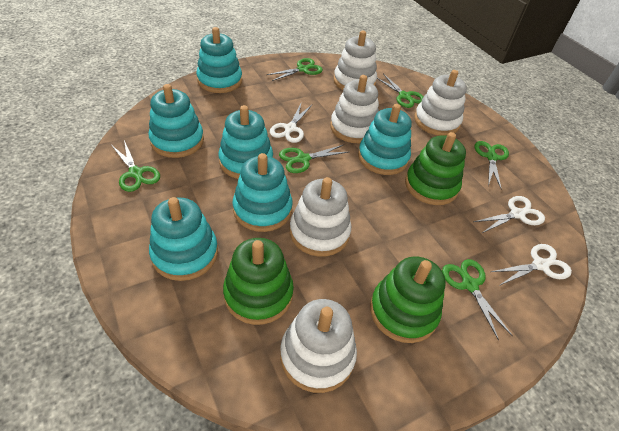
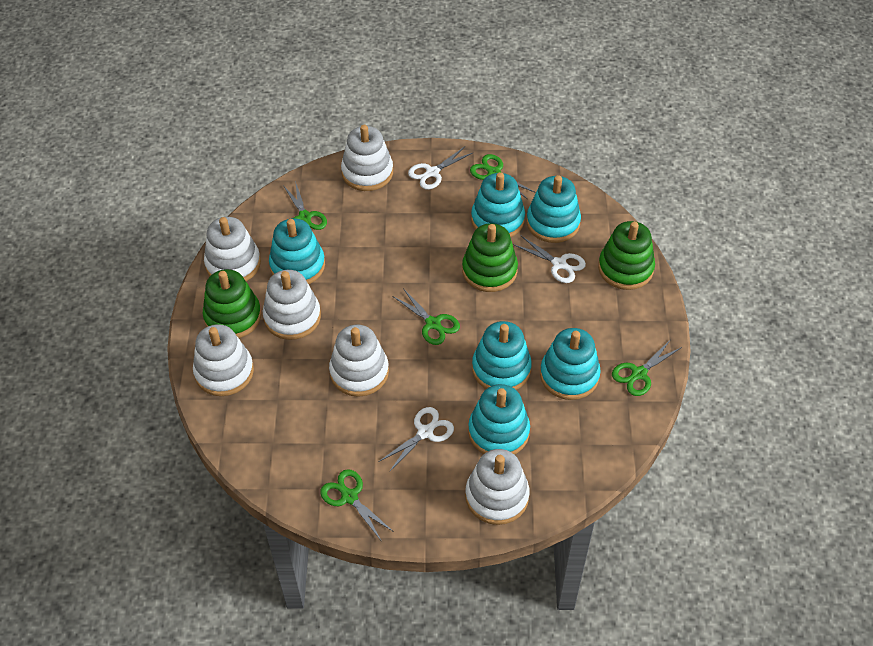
green scissors: 6 -> 5
white stacking toy: 5 -> 6

